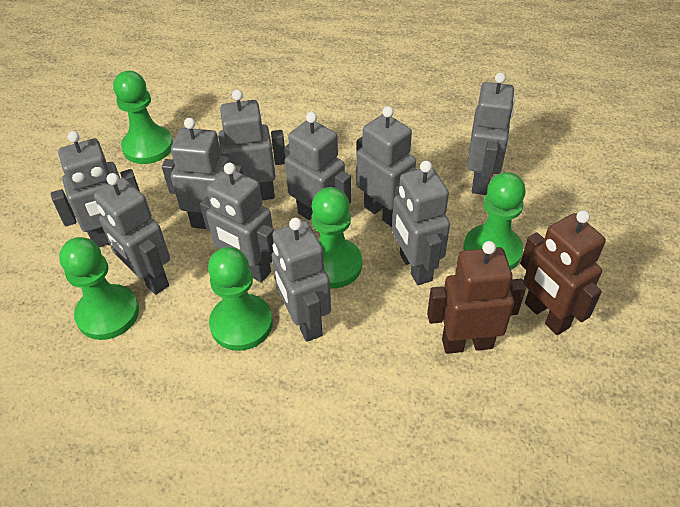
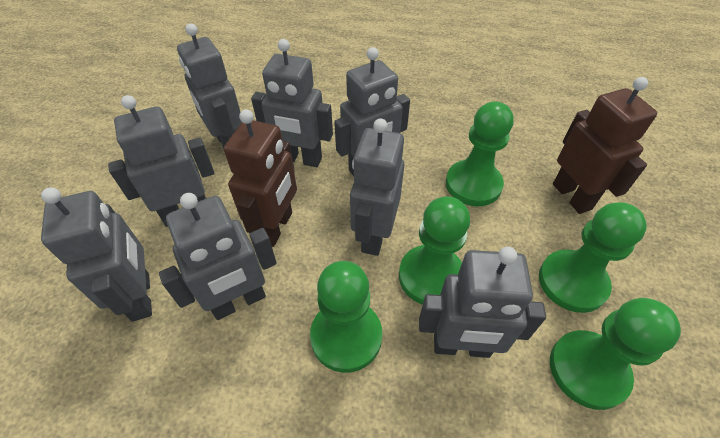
grey robot: 10 -> 8

